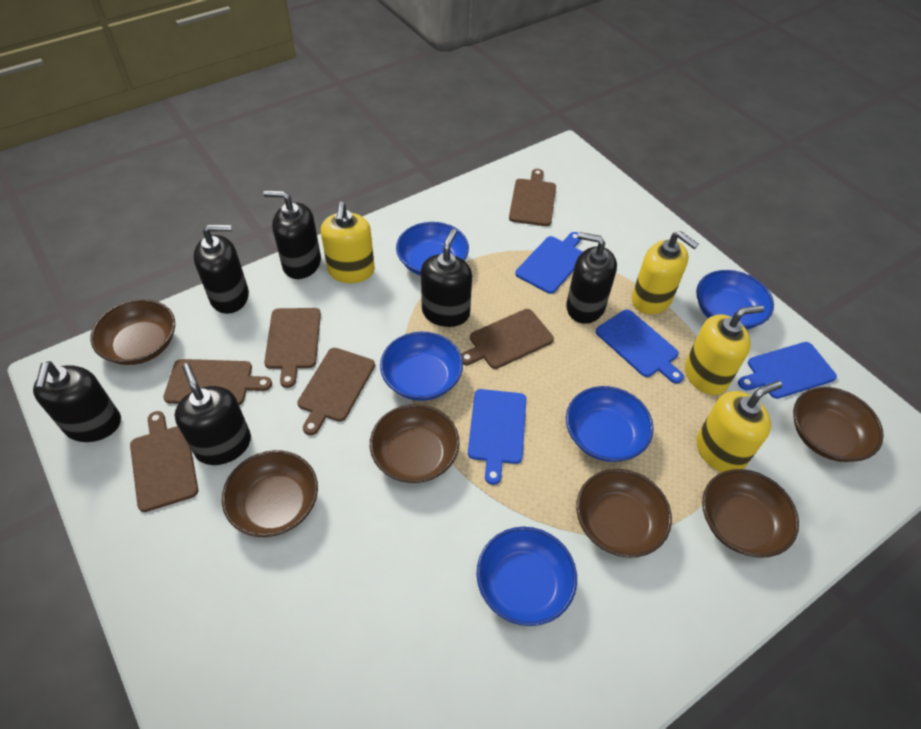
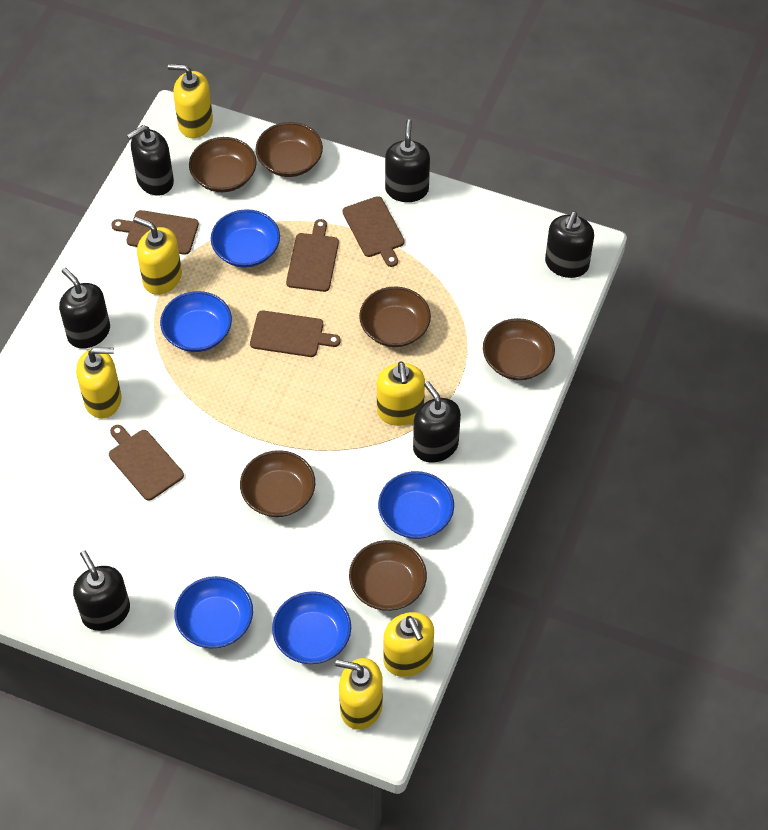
blue cutting board: 4 -> 0
brown cutting board: 6 -> 5
yellow soap dispenser: 4 -> 6

